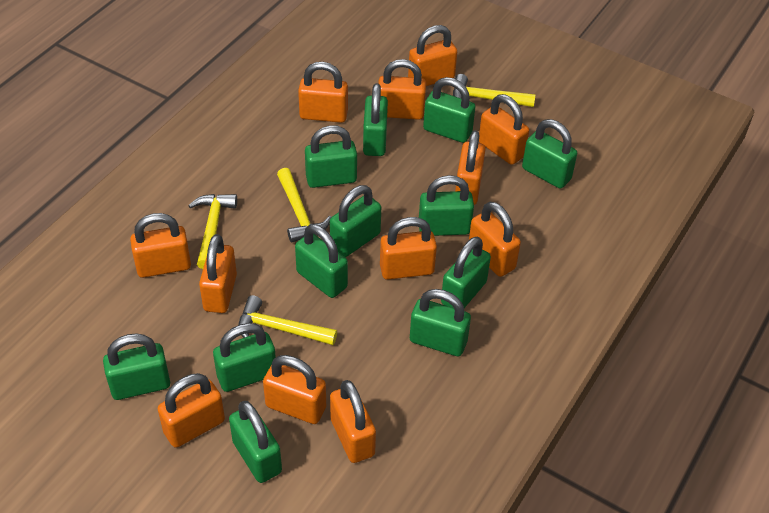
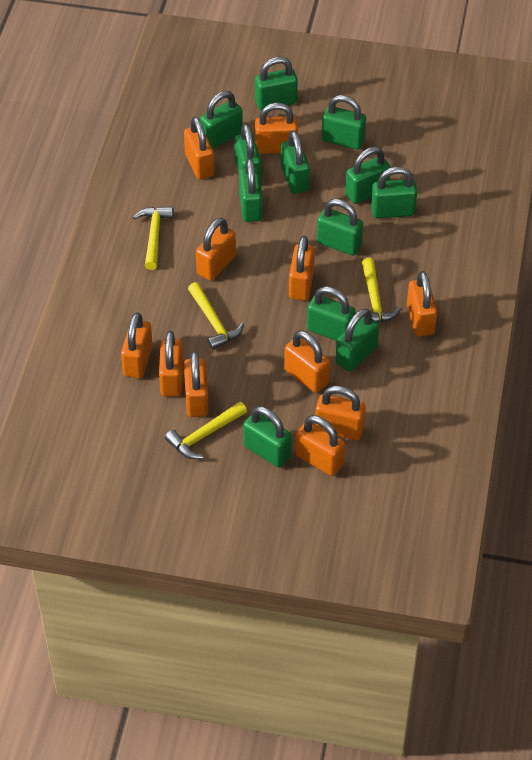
orange padlock: 12 -> 11

